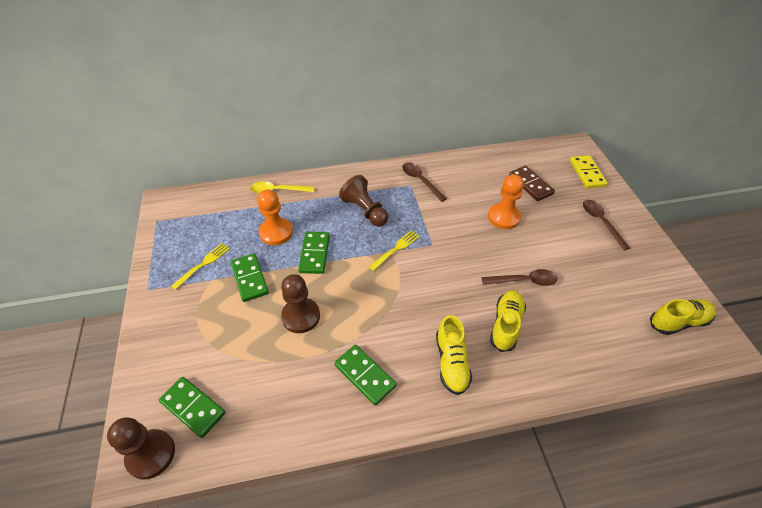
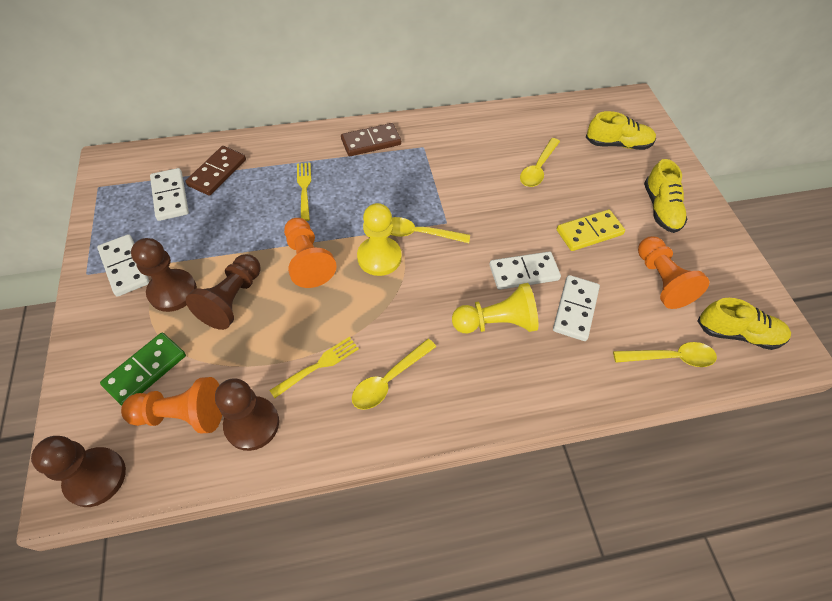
brown domino: 1 -> 2
brown pawn: 3 -> 4
brown spoon: 3 -> 0
green domino: 4 -> 1
orange pawn: 2 -> 3
white domino: 0 -> 4
yellow pawn: 0 -> 2
yellow spoon: 1 -> 4

